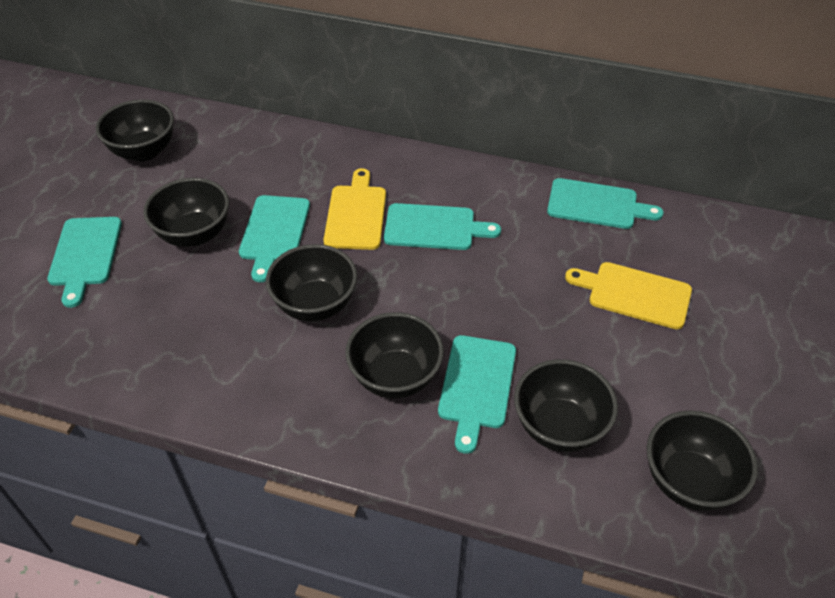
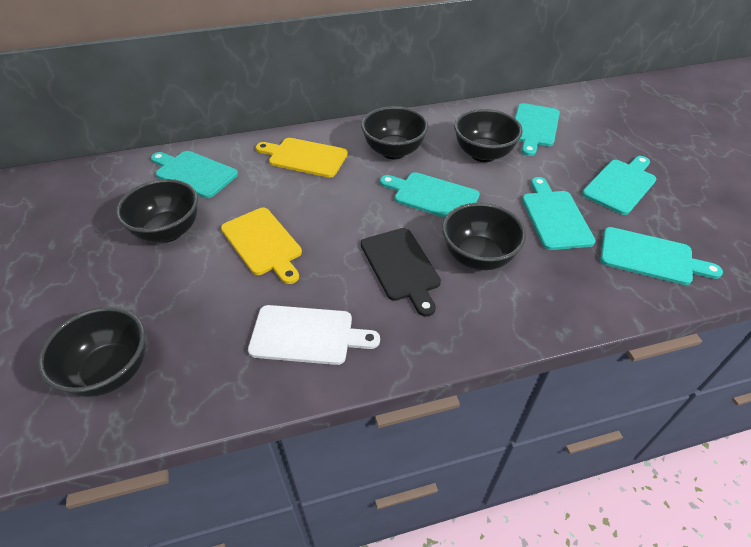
black bowl: 6 -> 5
black cutting board: 0 -> 1
turquoise cutting board: 5 -> 6
white cutting board: 0 -> 1

